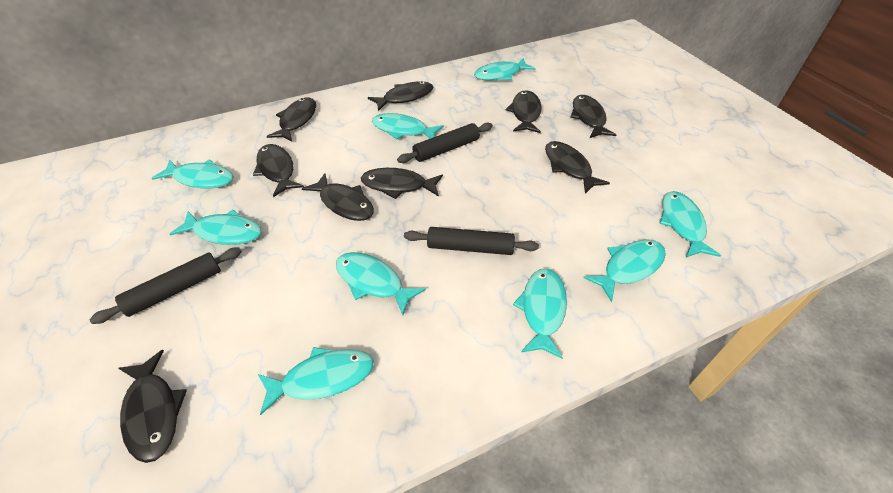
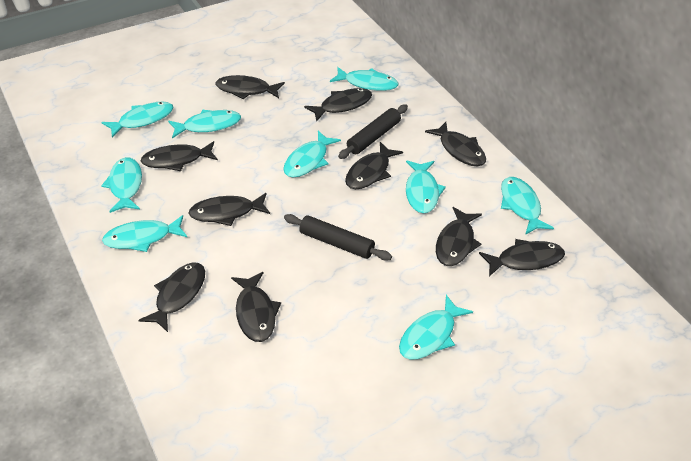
black fish: 9 -> 10
black rolling pin: 3 -> 2

